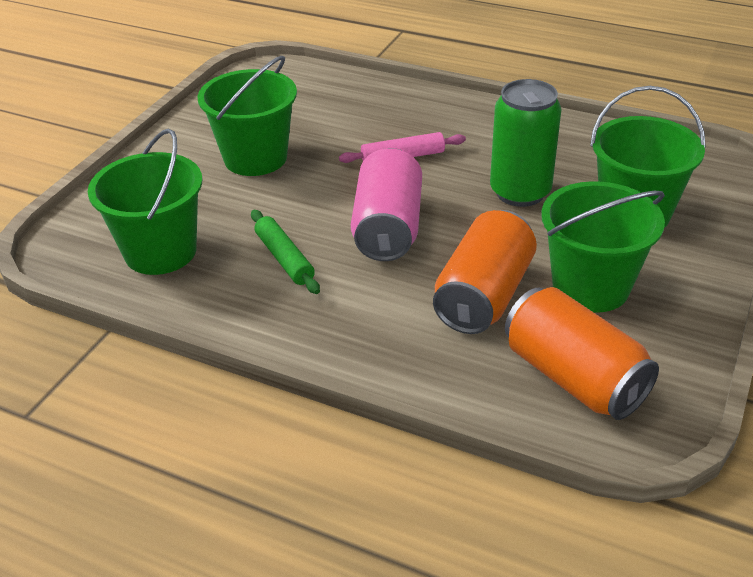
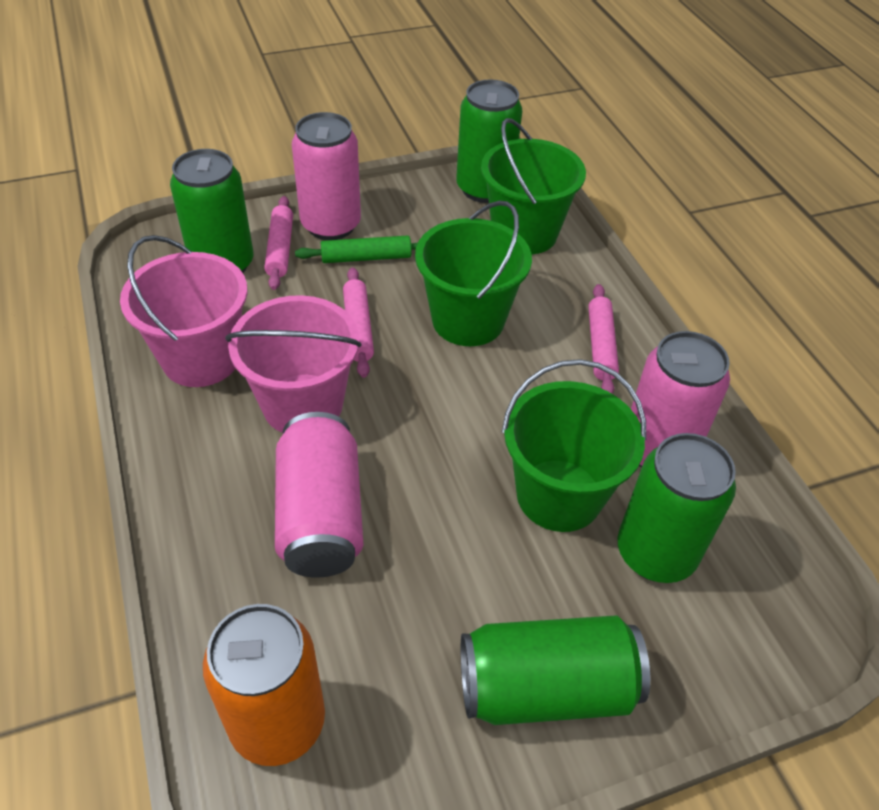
green bucket: 4 -> 3
green can: 1 -> 4
orange can: 2 -> 1
pink bucket: 0 -> 2
pink can: 1 -> 3
pink rolling pin: 1 -> 3

